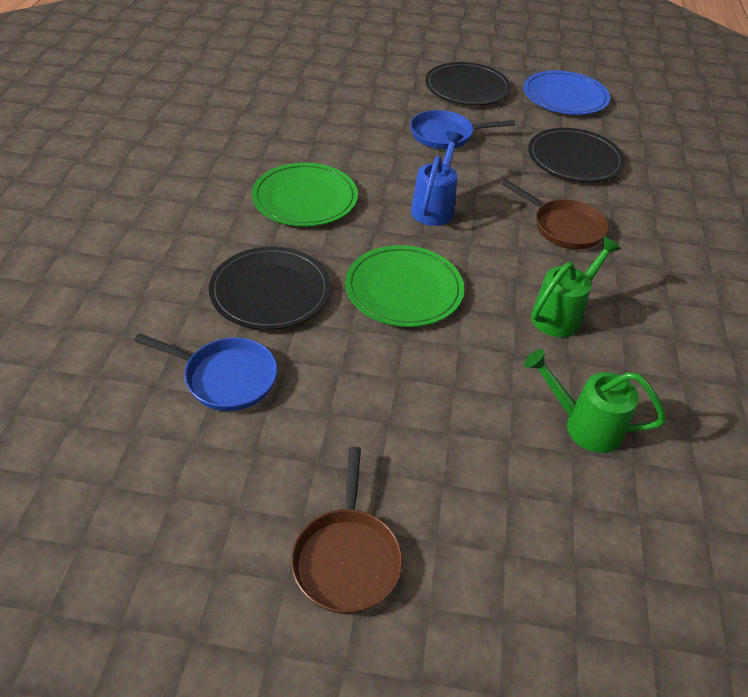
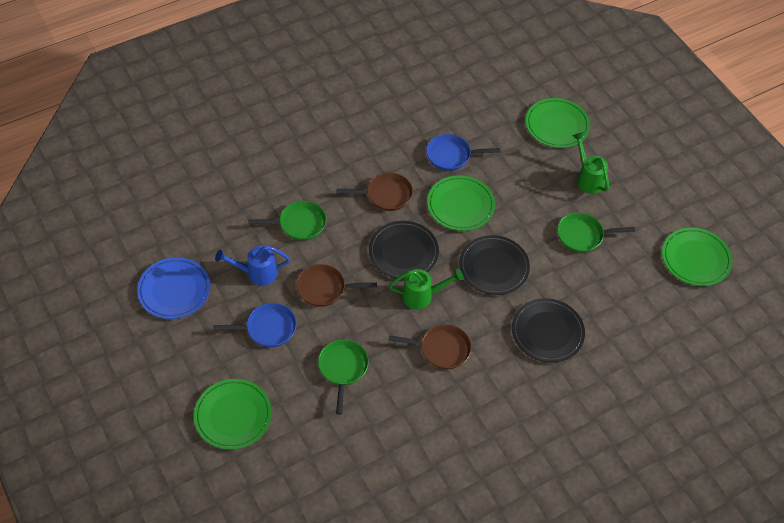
brown pan: 2 -> 3
green pan: 0 -> 3
green plate: 2 -> 4

